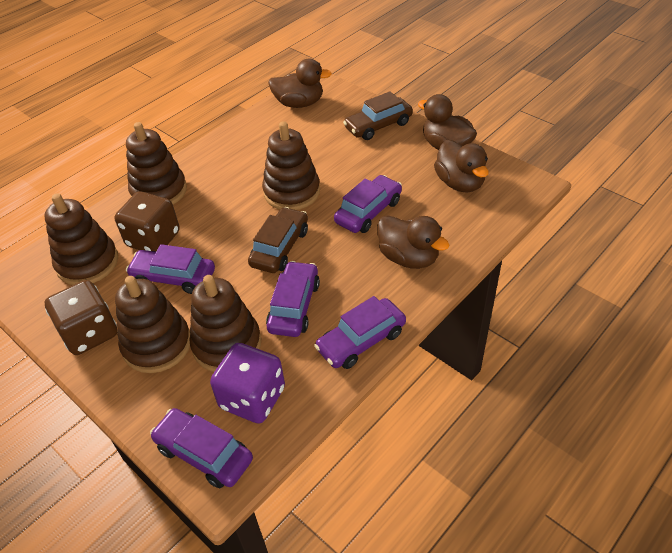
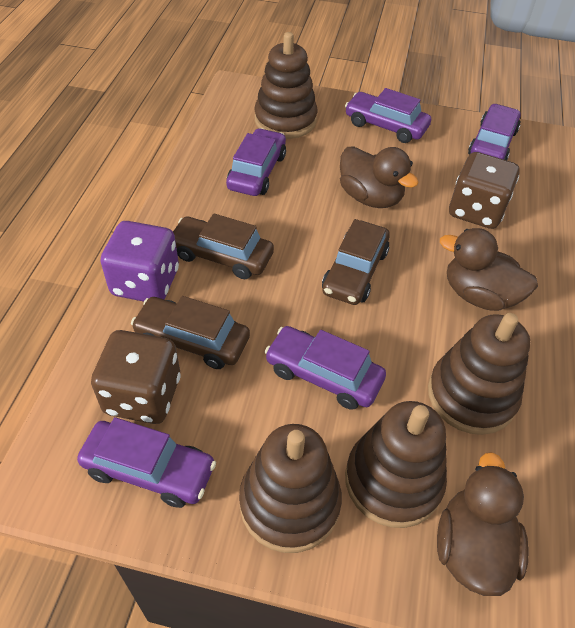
brown car: 2 -> 3
brown duck: 4 -> 3
brown stacking toy: 5 -> 4

